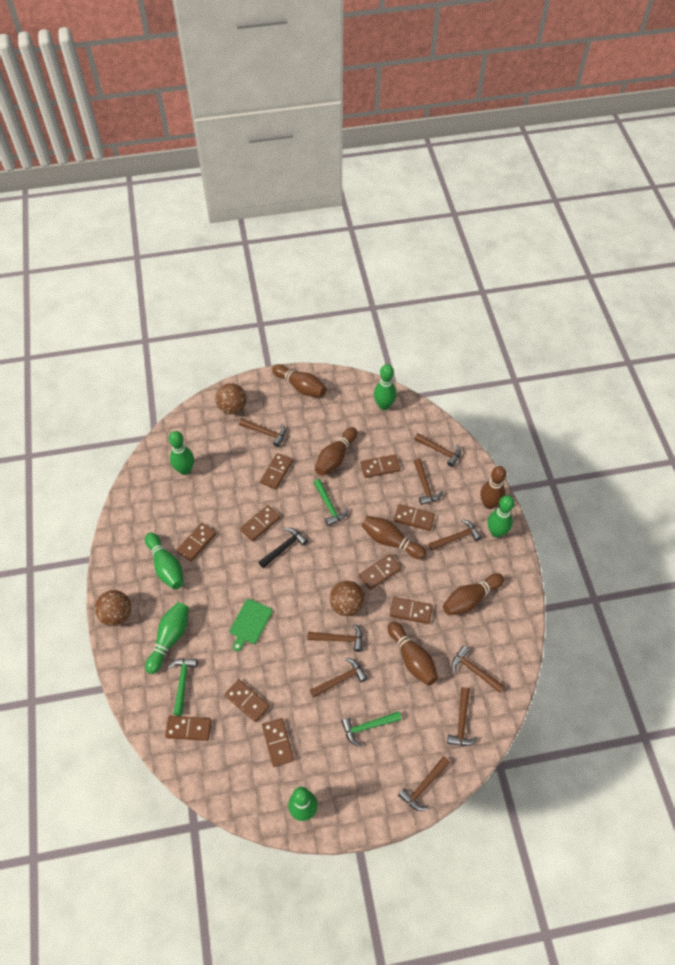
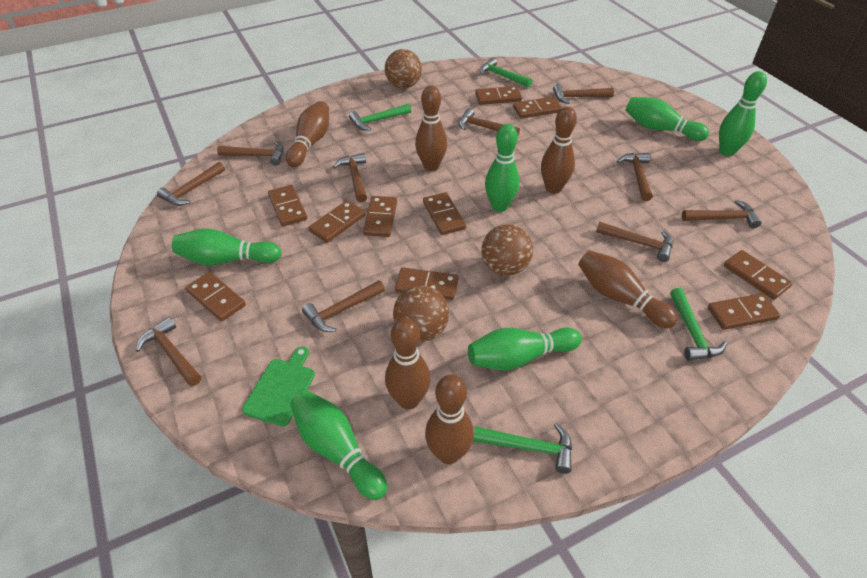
black hammer: 1 -> 0
brown hammer: 9 -> 10
green hammer: 3 -> 4

